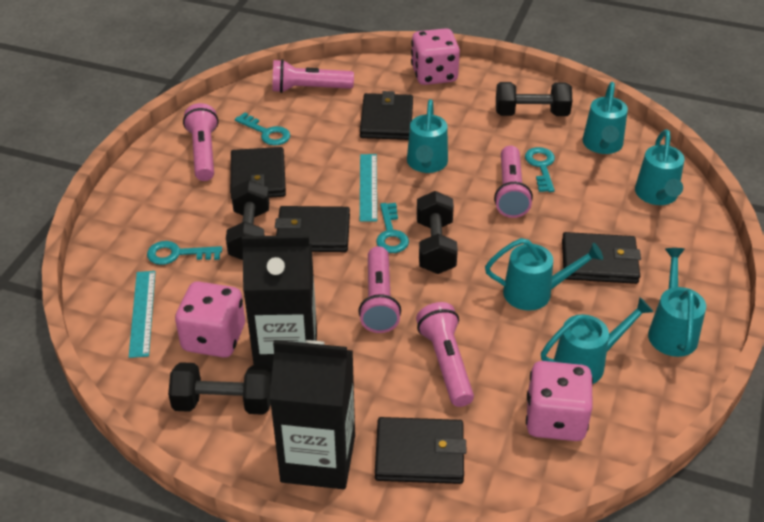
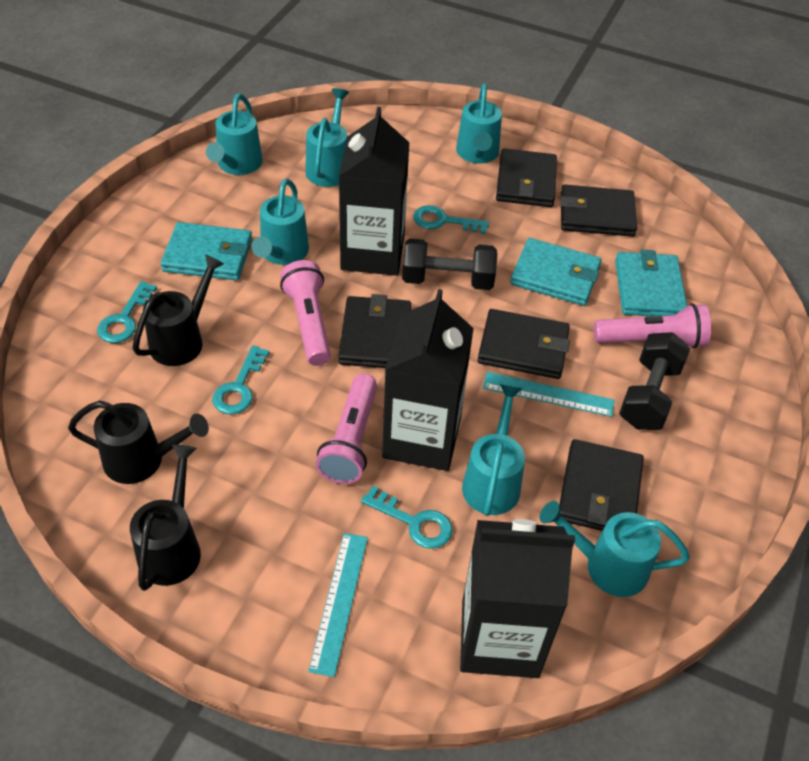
black carton: 2 -> 3
black dumbbell: 4 -> 2
black watering can: 0 -> 3
pink dice: 3 -> 0
pink flashlight: 5 -> 3
turquoise wallet: 0 -> 3

